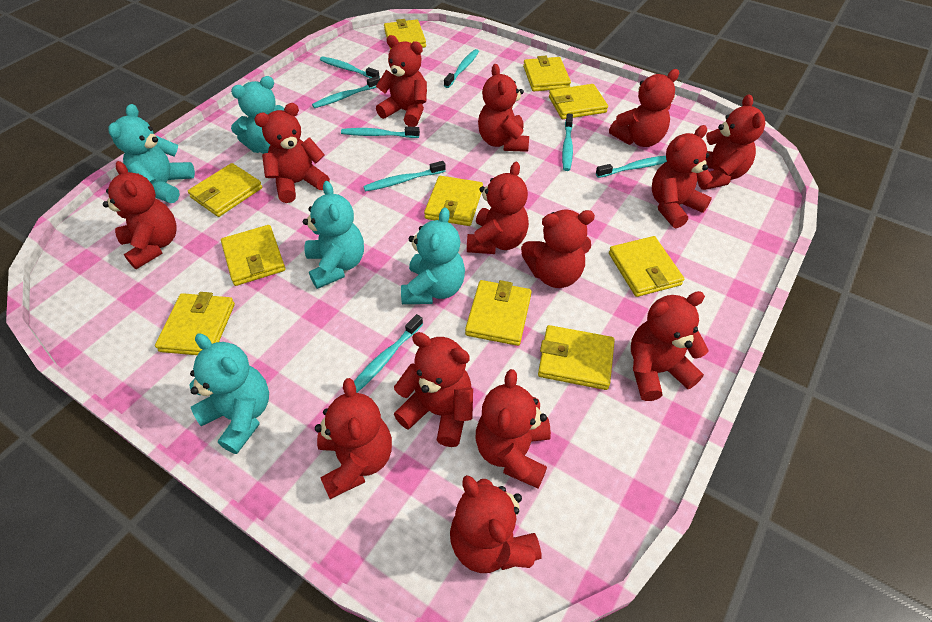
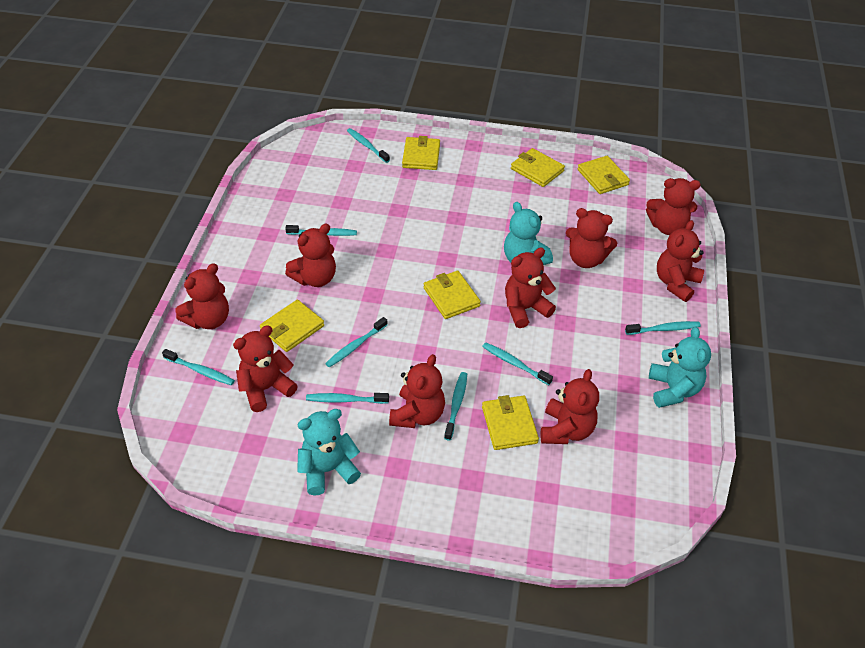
red teddy bear: 14 -> 9
turquoise teddy bear: 5 -> 3
yellow wallet: 10 -> 6

